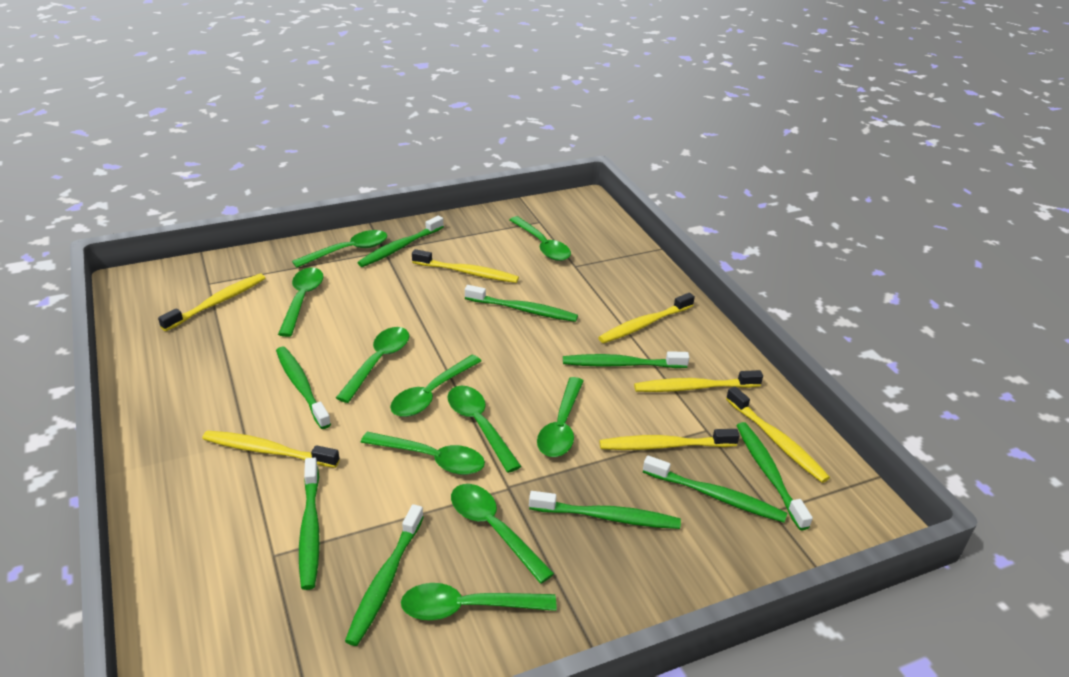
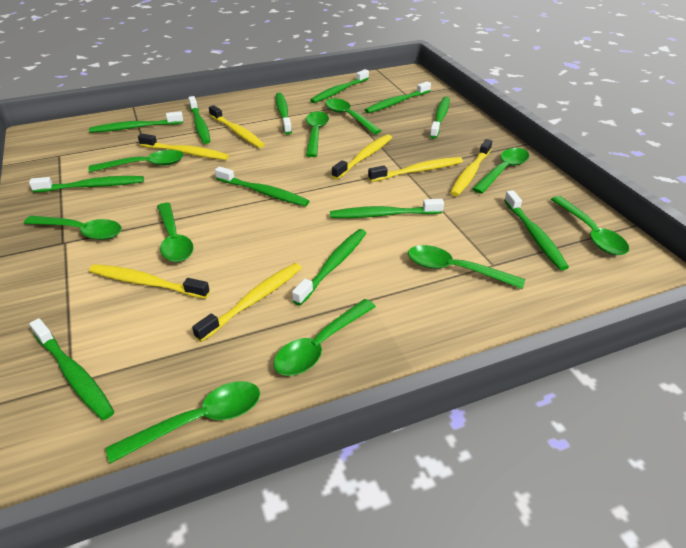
green toothbrush: 9 -> 12

